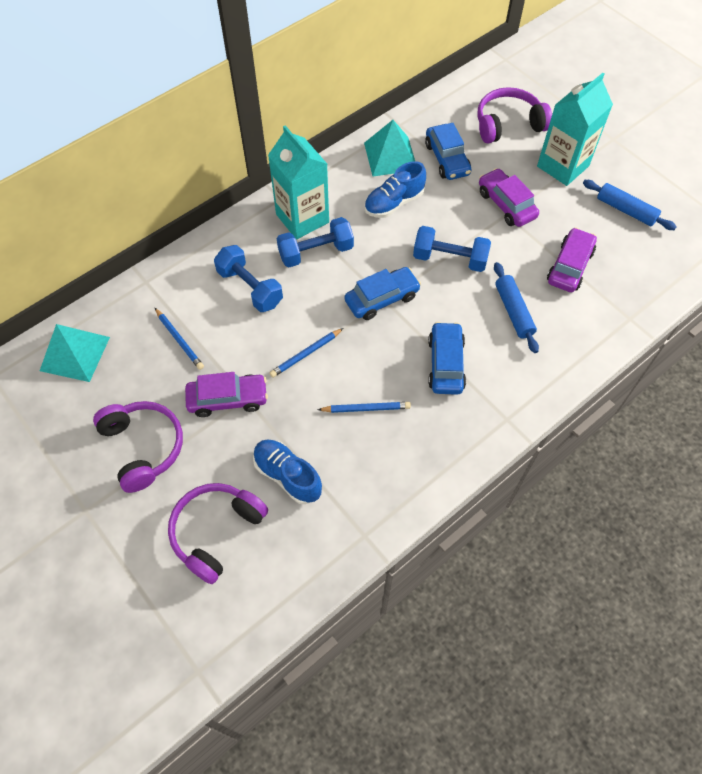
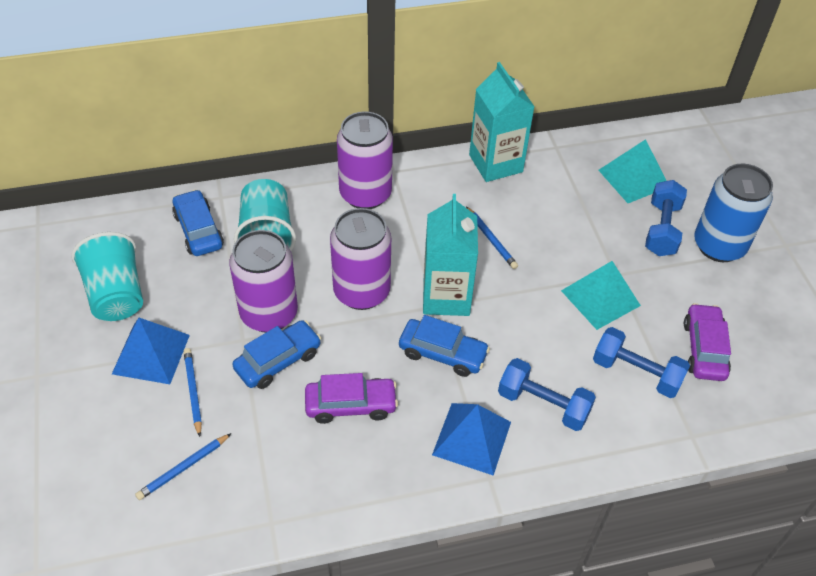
blue can: 0 -> 1
blue pyramid: 0 -> 2
blue rolling pin: 2 -> 0
blue shoe: 2 -> 0
purple can: 0 -> 3
purple car: 3 -> 2
purple headphones: 3 -> 0
turquoise cup: 0 -> 2

